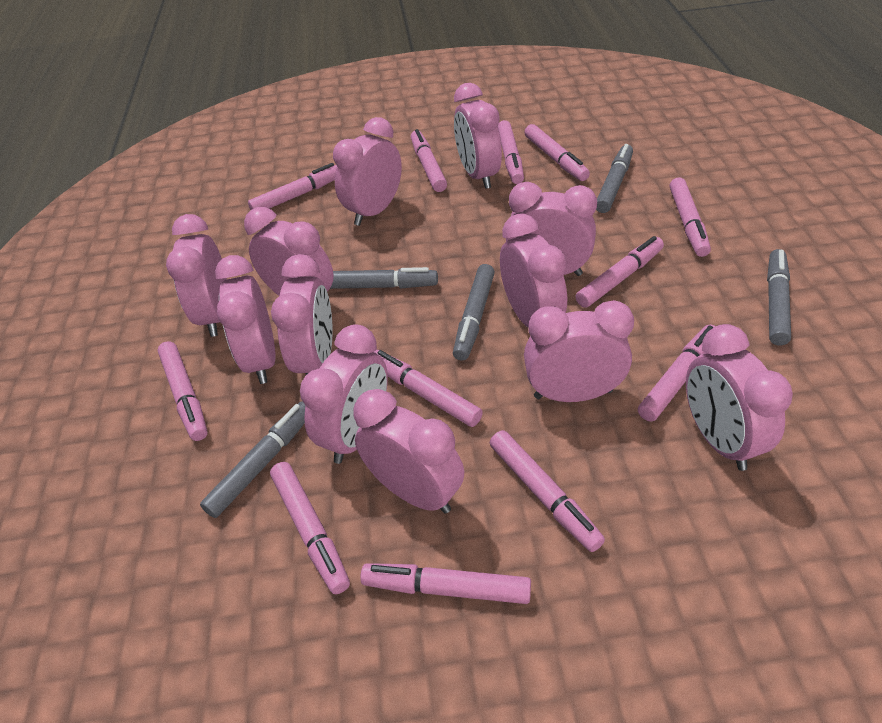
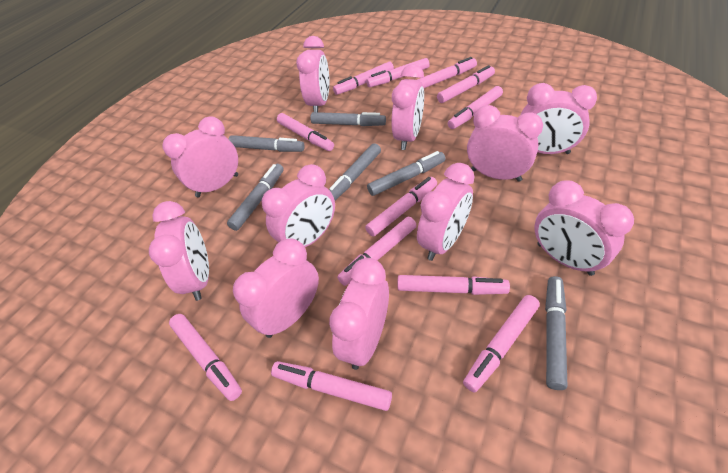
grey marker: 5 -> 6
pink clock: 12 -> 11

